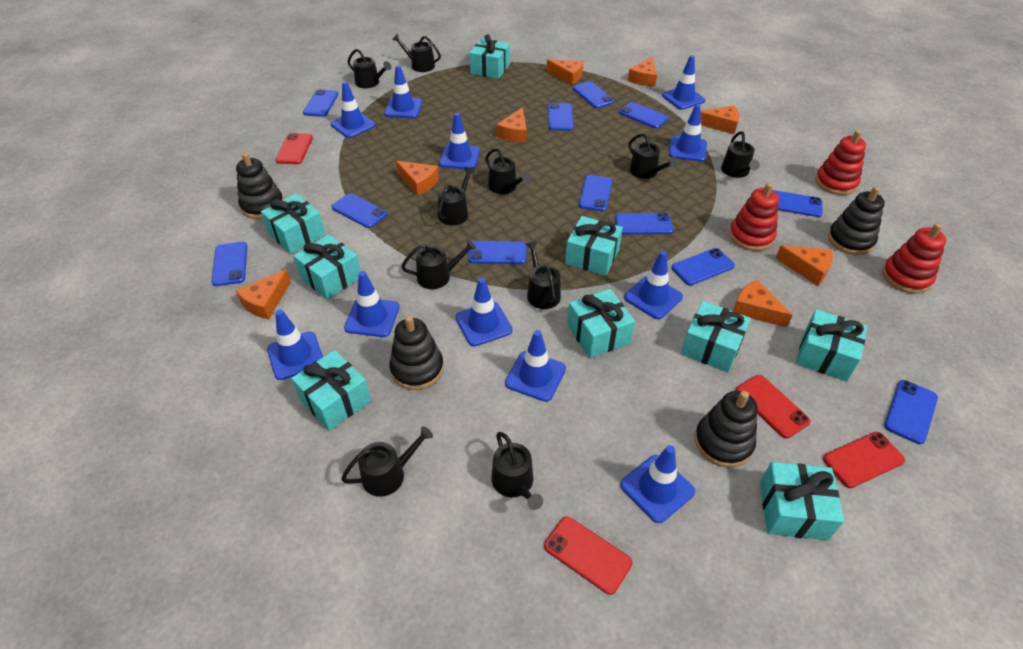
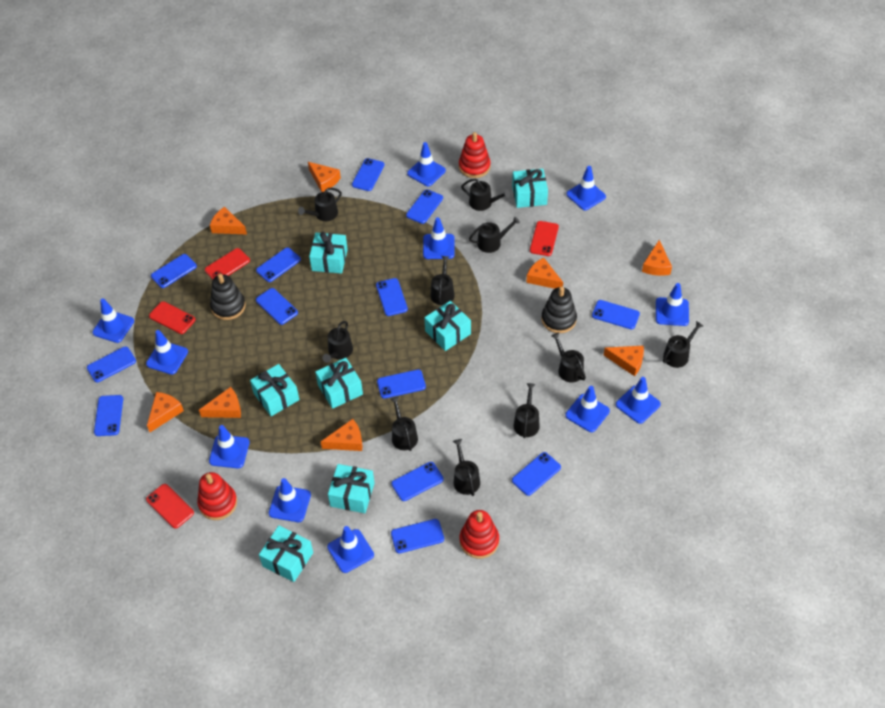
black stacking toy: 4 -> 2
blue phone: 12 -> 13
turquoise gift: 9 -> 7

